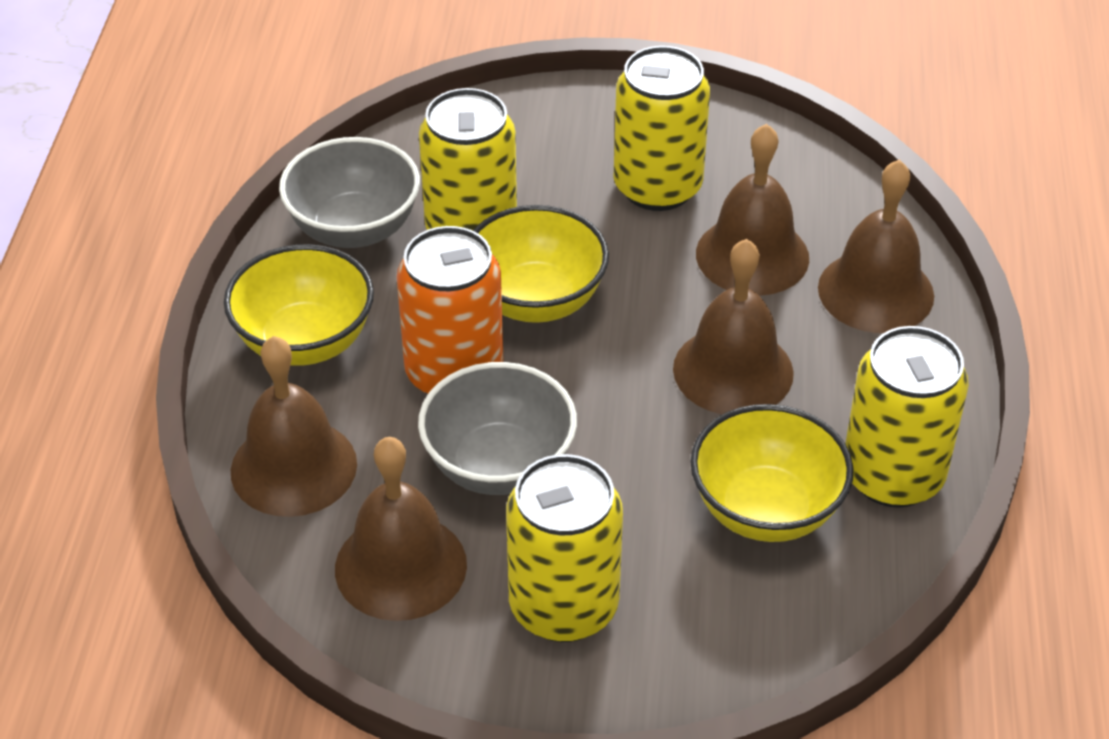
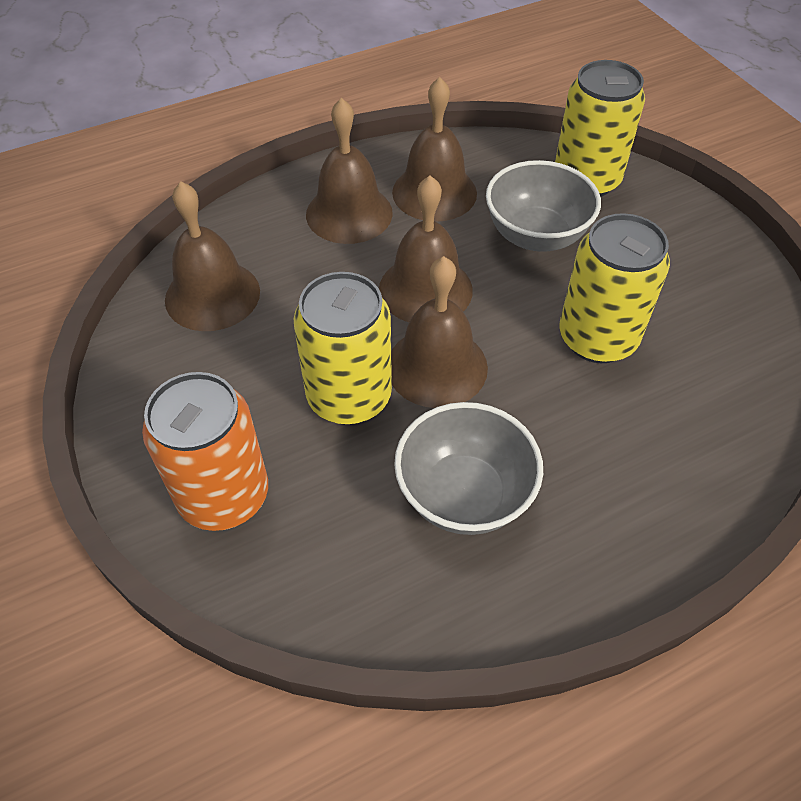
yellow bowl: 3 -> 0
yellow can: 4 -> 3

